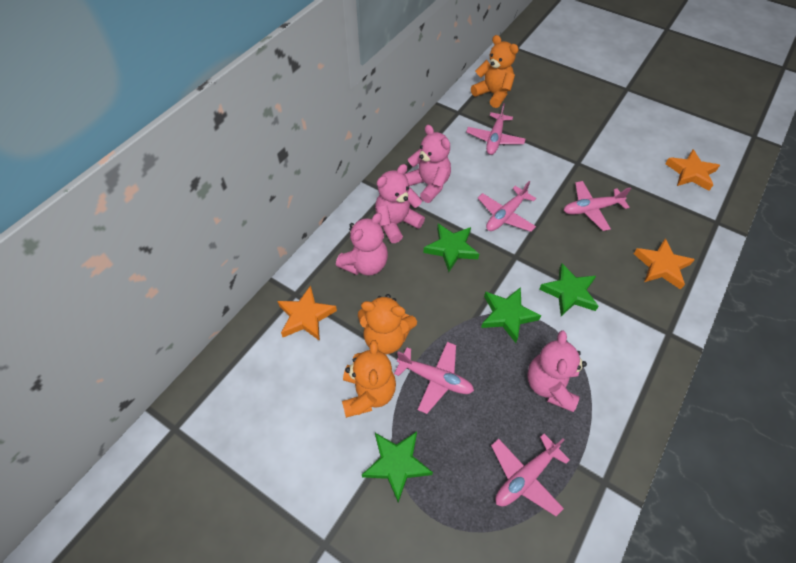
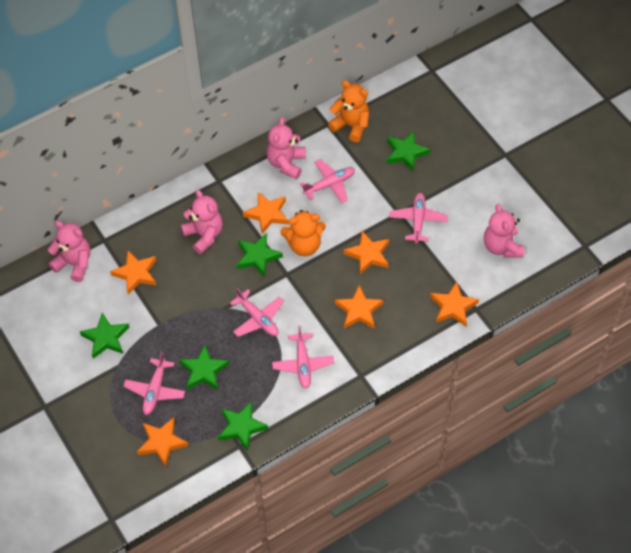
green star: 4 -> 5
orange star: 3 -> 6
orange teddy bear: 3 -> 2

